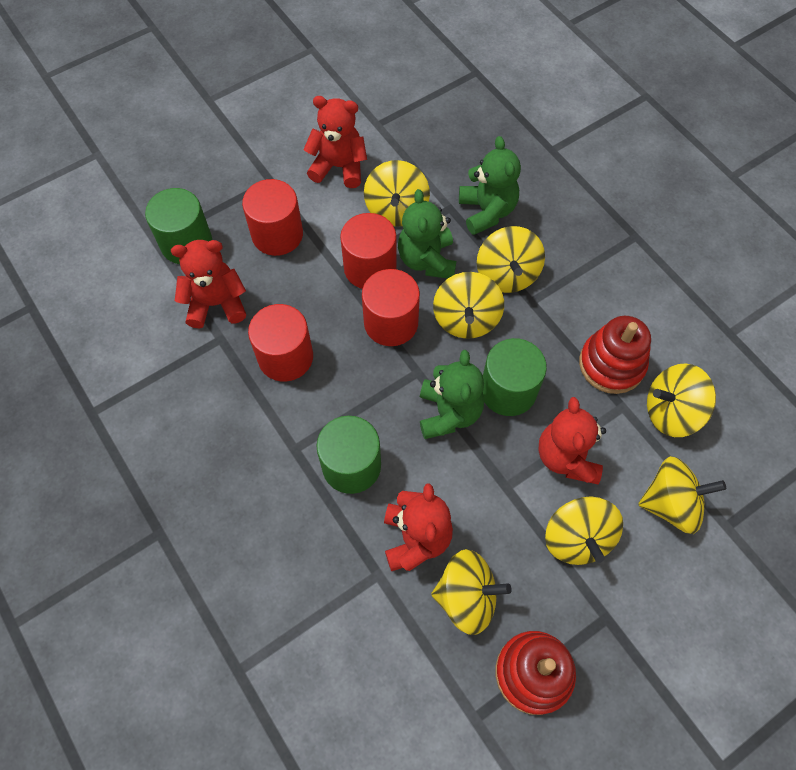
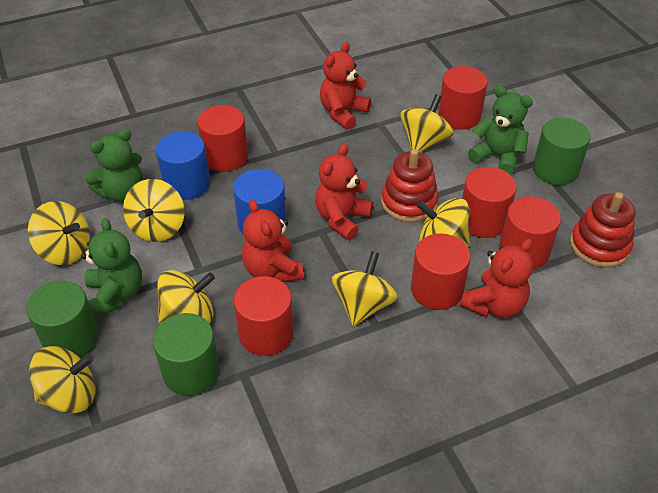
blue cylinder: 0 -> 2
red cylinder: 4 -> 6

